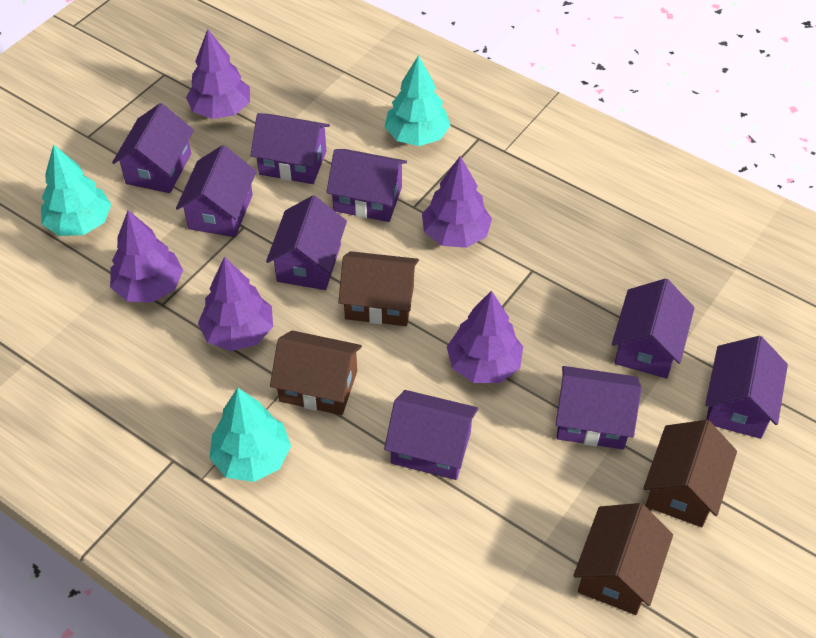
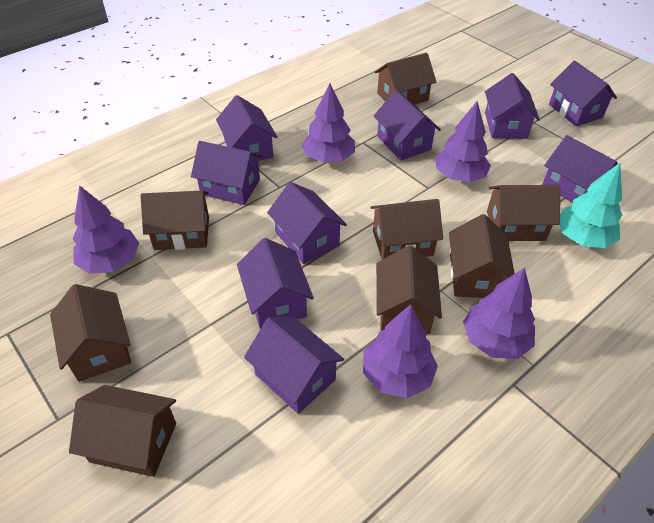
brown house: 4 -> 8
turquoise tree: 3 -> 1

